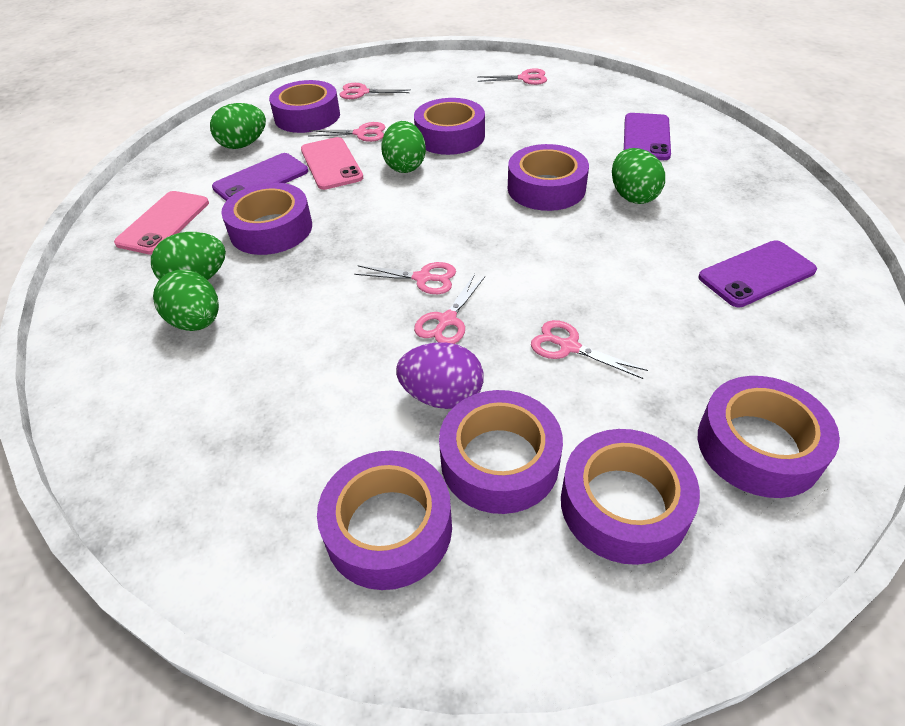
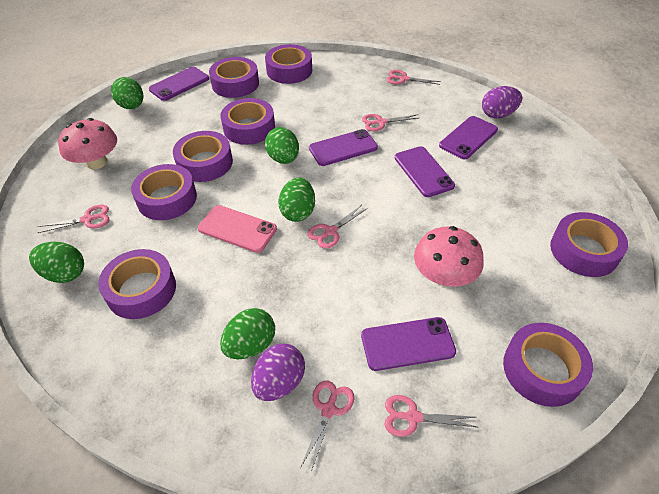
pink mushroom: 0 -> 2
pink phone: 2 -> 1
purple egg: 1 -> 2
purple phone: 3 -> 5

